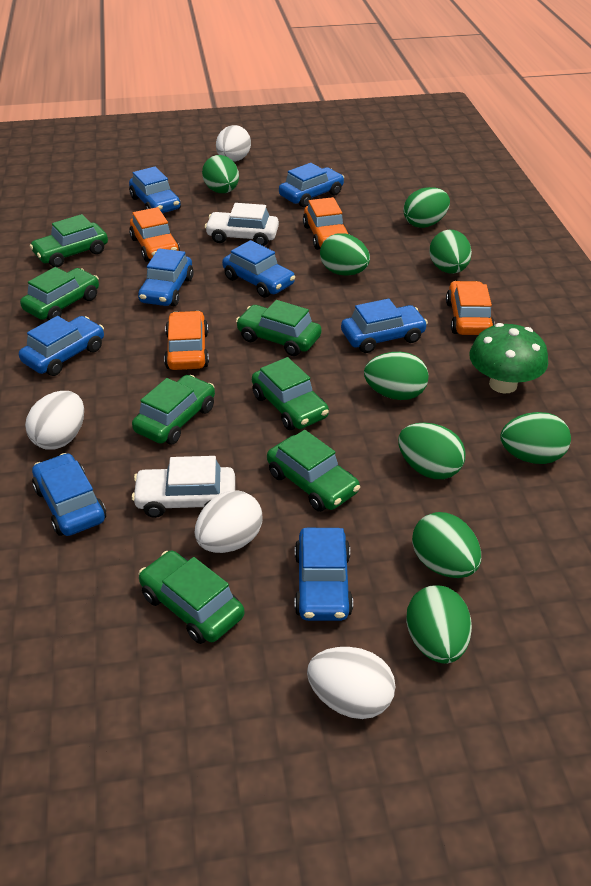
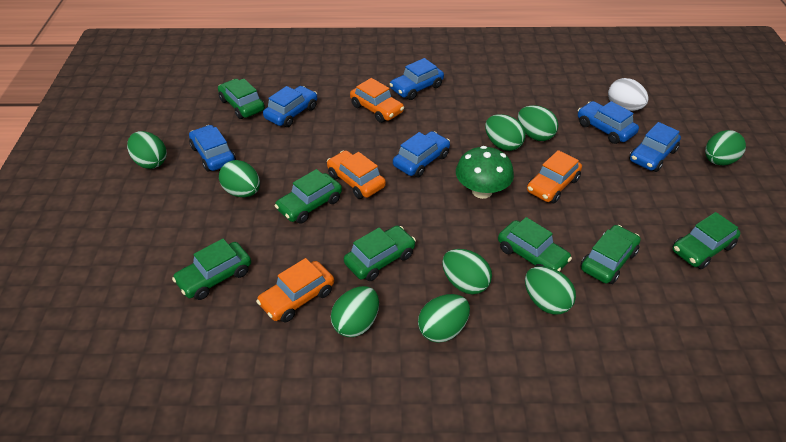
blue car: 8 -> 6
white car: 2 -> 0
white egg: 4 -> 1

